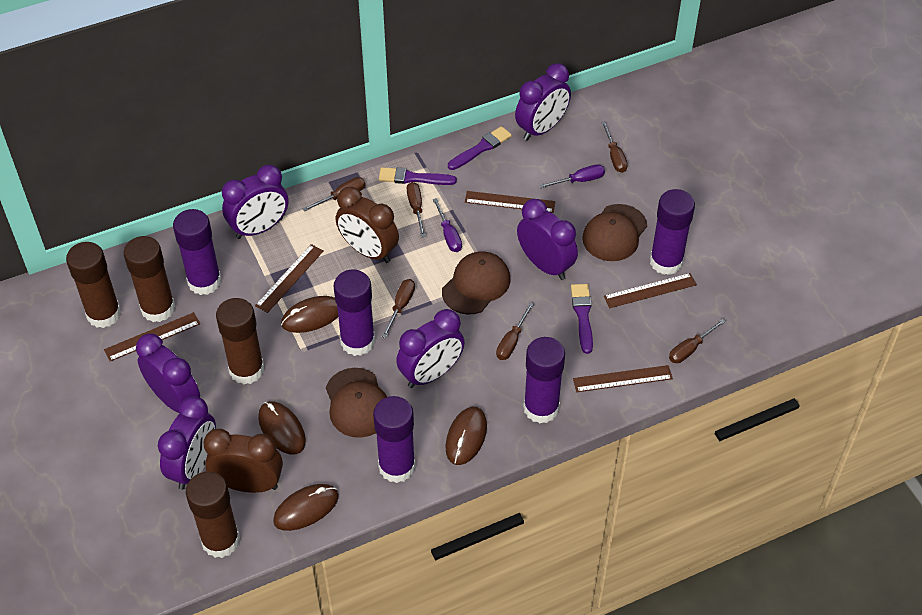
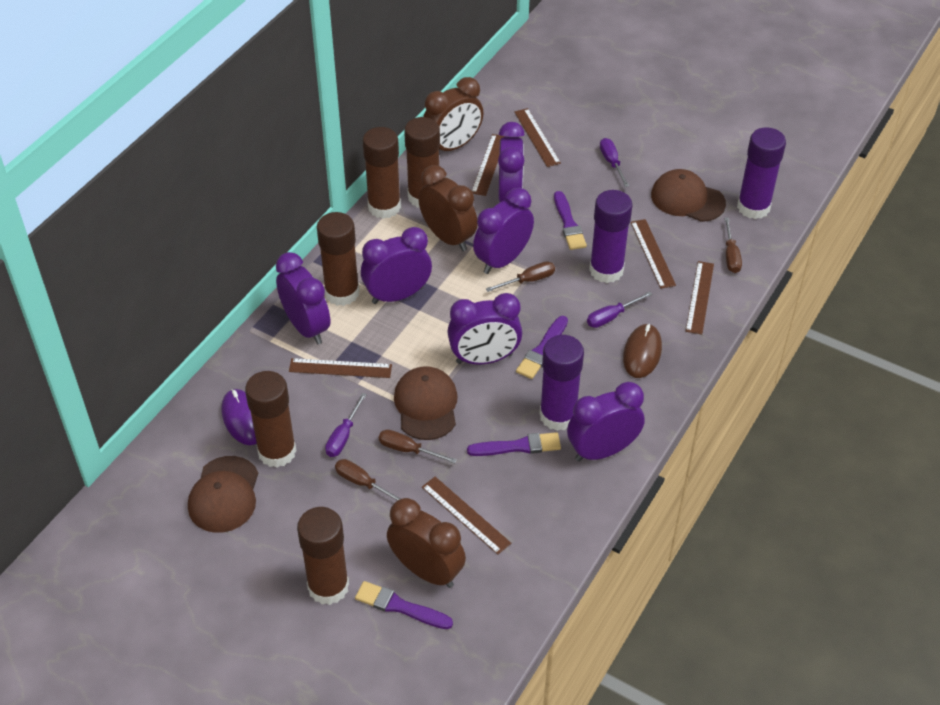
brown clock: 2 -> 3
brown glue stick: 4 -> 5
brown mouse: 4 -> 1
brown ruler: 5 -> 6
brown screwdriver: 6 -> 4
purple brush: 3 -> 4
purple glue stick: 5 -> 3
purple mouse: 0 -> 1
purple screwdriver: 2 -> 3

